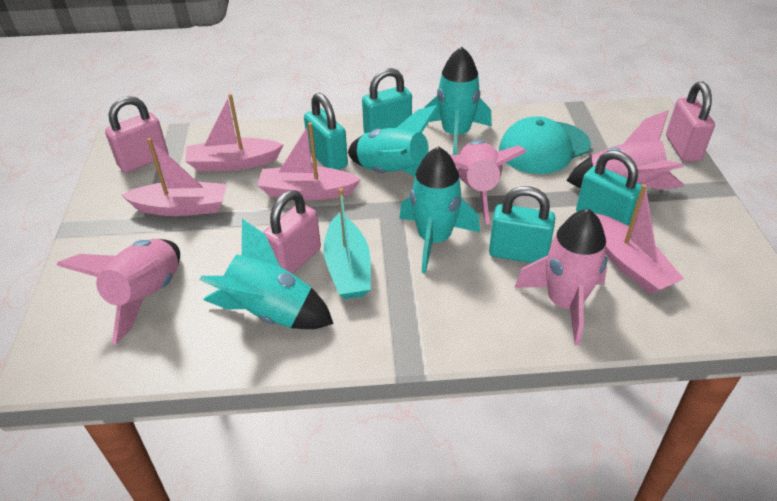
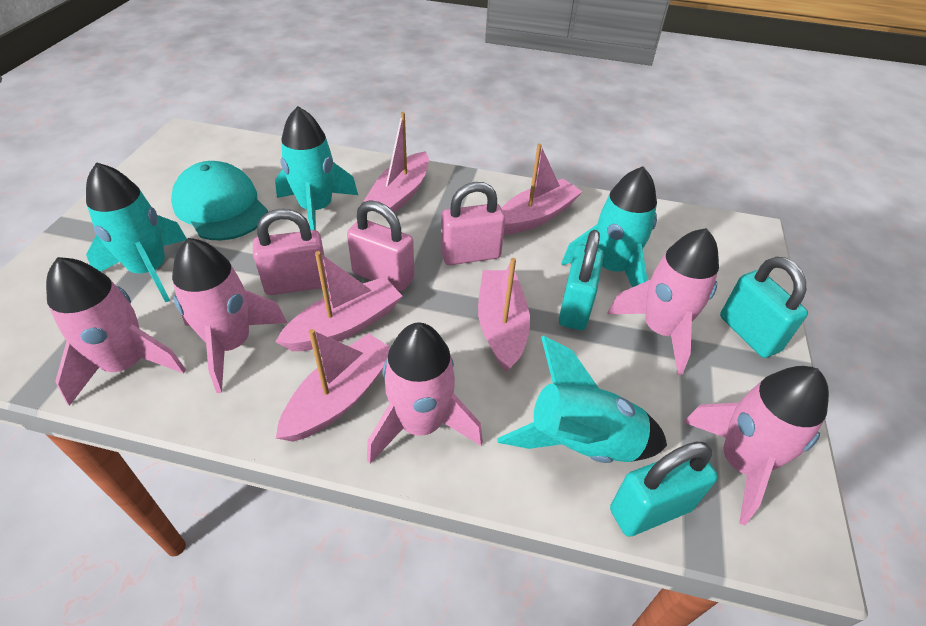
pink boat: 4 -> 5
pink rocket: 4 -> 5
turquoise boat: 1 -> 0
turquoise padlock: 4 -> 3

